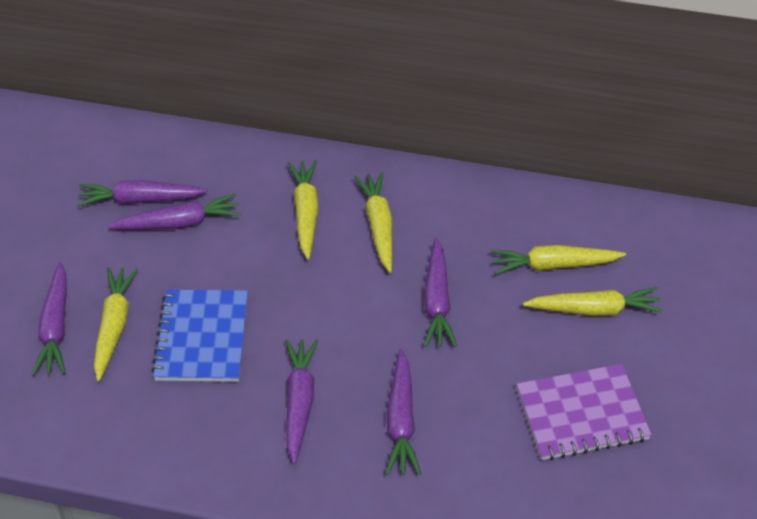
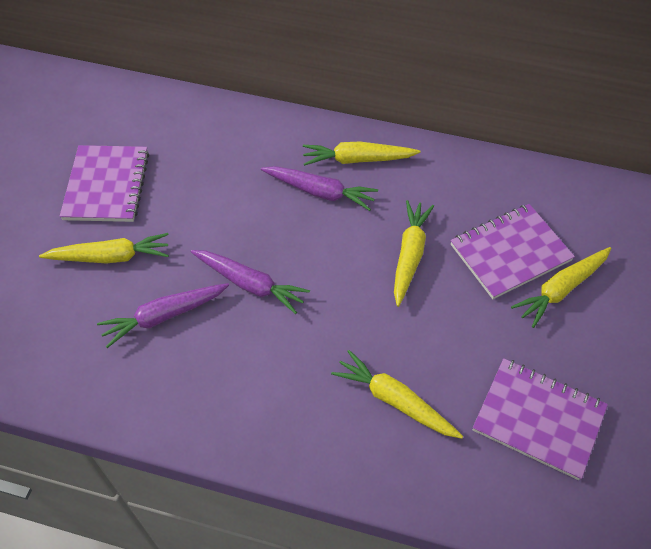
blue notebook: 1 -> 0
purple carrot: 6 -> 3
purple notebook: 1 -> 3

